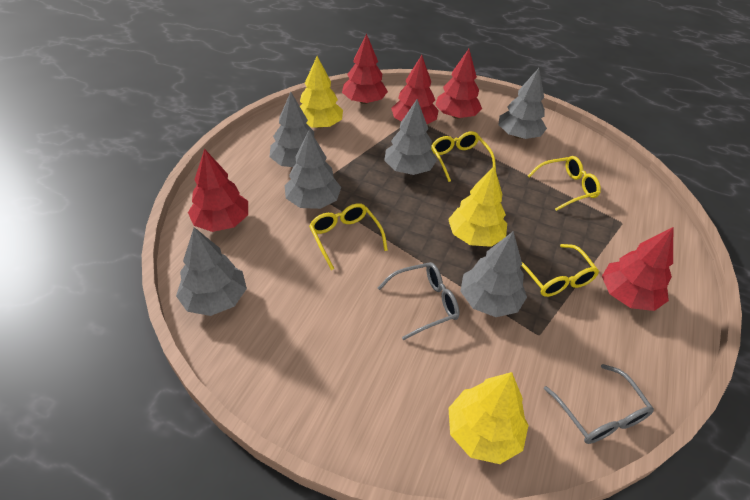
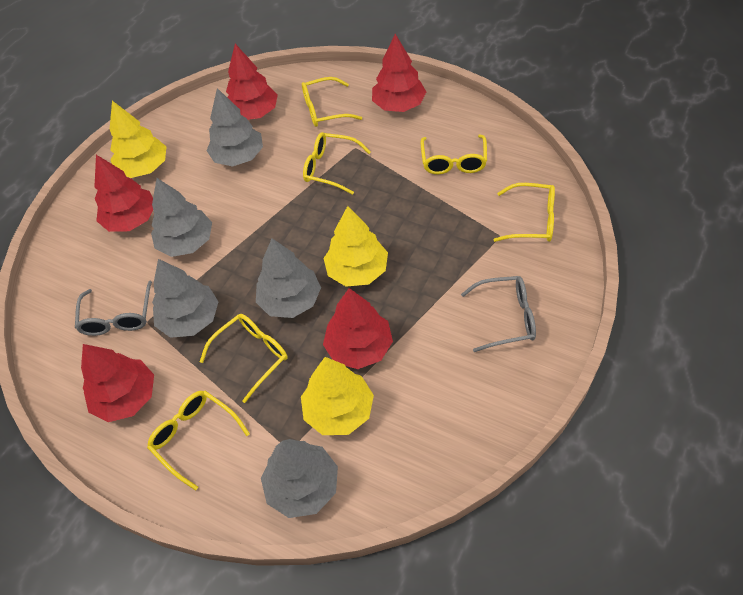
grey tree: 6 -> 5
yellow glasses: 4 -> 6

